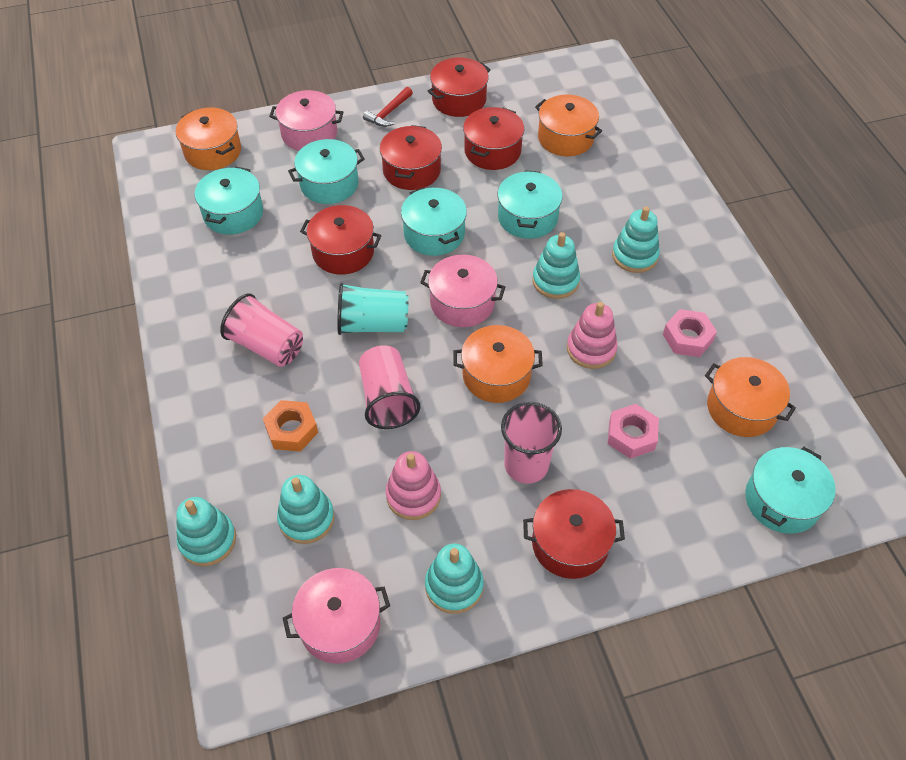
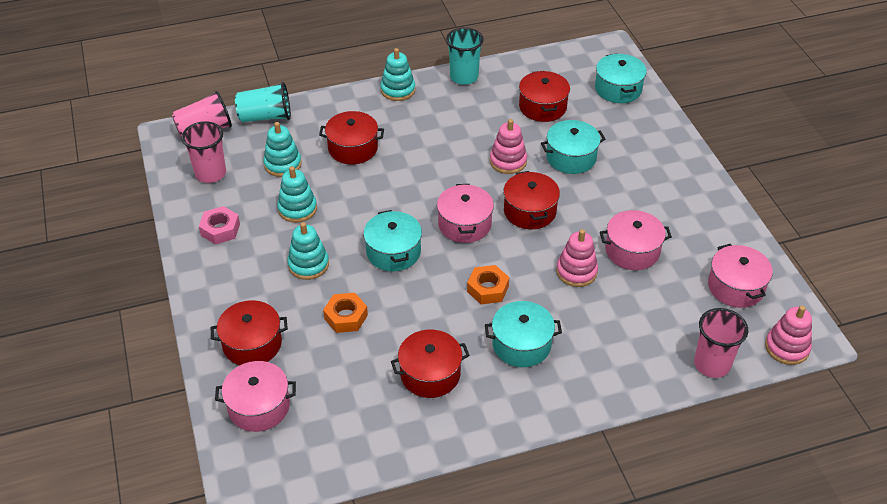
orange nut: 1 -> 2
orange pot: 4 -> 0
pink nut: 2 -> 1
pink pot: 3 -> 4
pink stacking toy: 2 -> 3
red hammer: 1 -> 0
turquoise cup: 1 -> 2
turquoise pot: 5 -> 4
turquoise stacking toy: 5 -> 4

